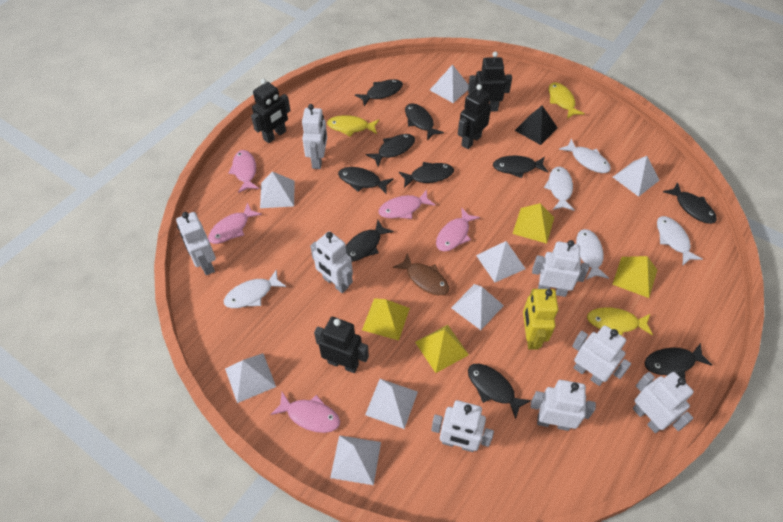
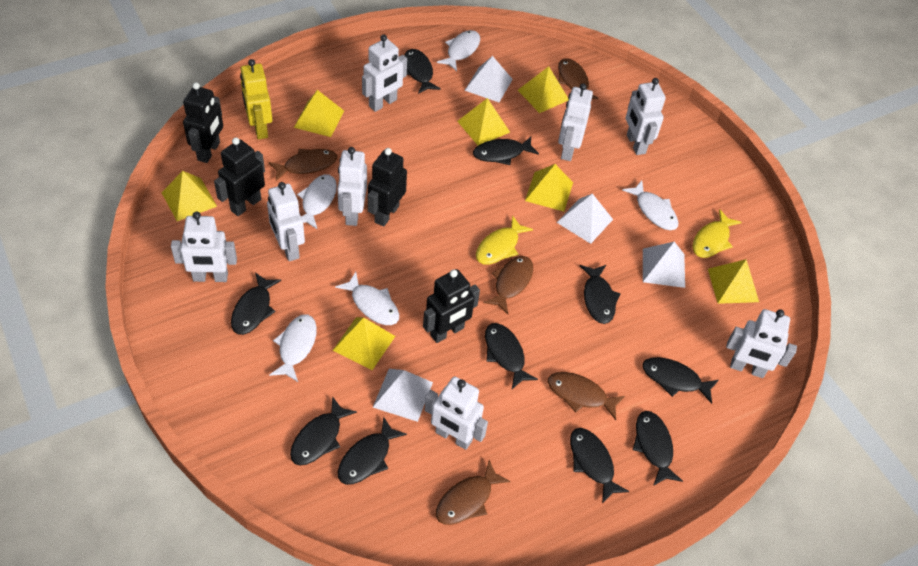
black pyramid: 1 -> 0
brown fish: 1 -> 5
pink fish: 5 -> 0
white pyramid: 8 -> 4
yellow fish: 3 -> 2
yellow pyramid: 4 -> 7

